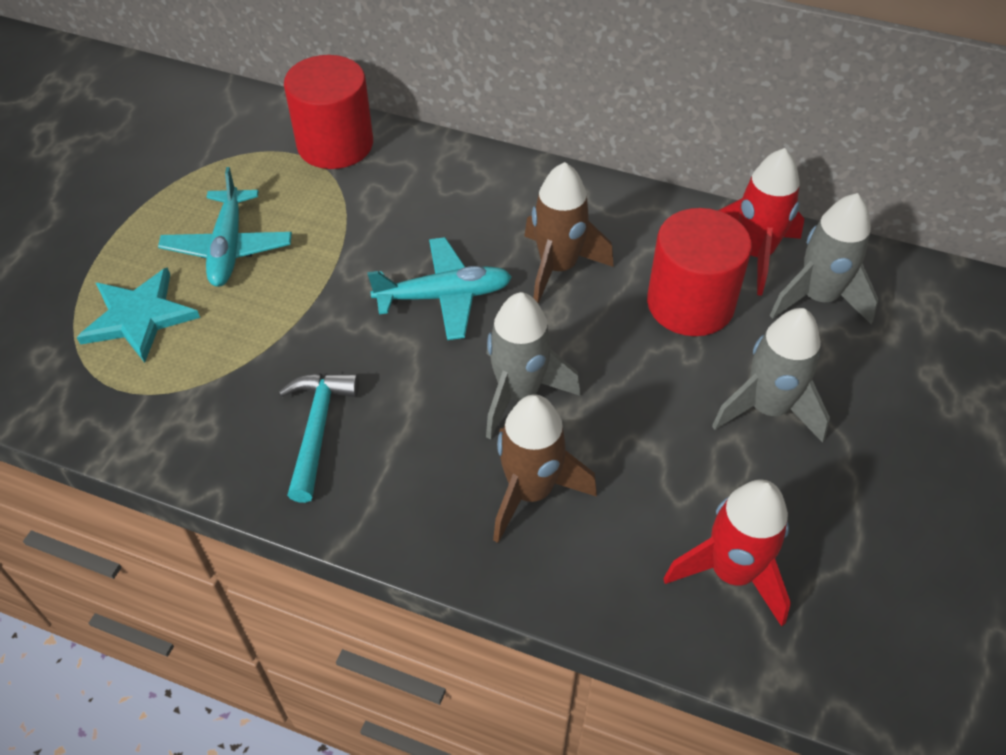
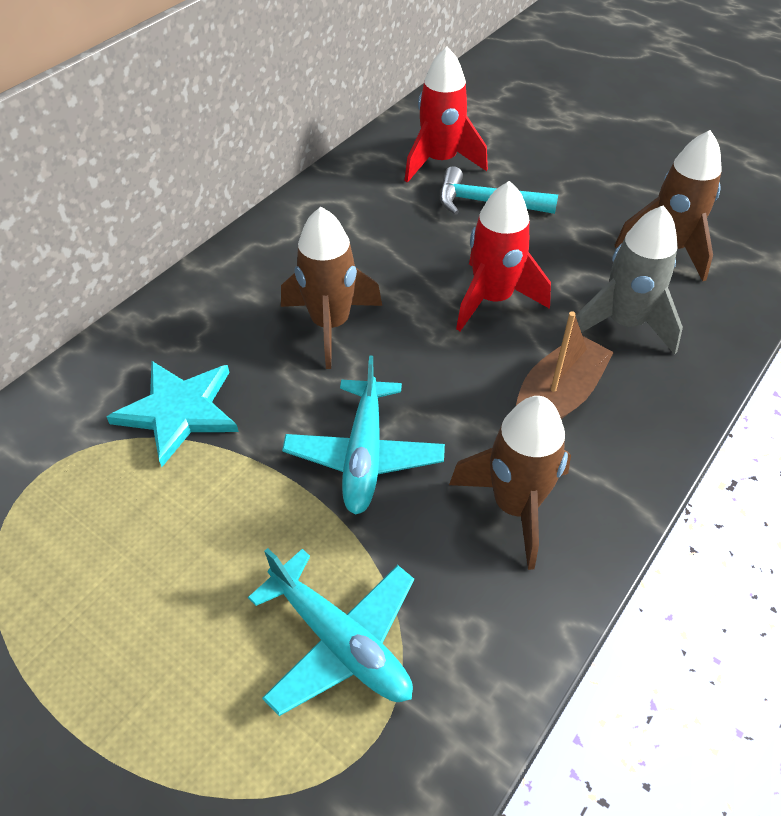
brown boat: 0 -> 1
brown rocket: 2 -> 3
grey rocket: 3 -> 1
red cylinder: 2 -> 0

